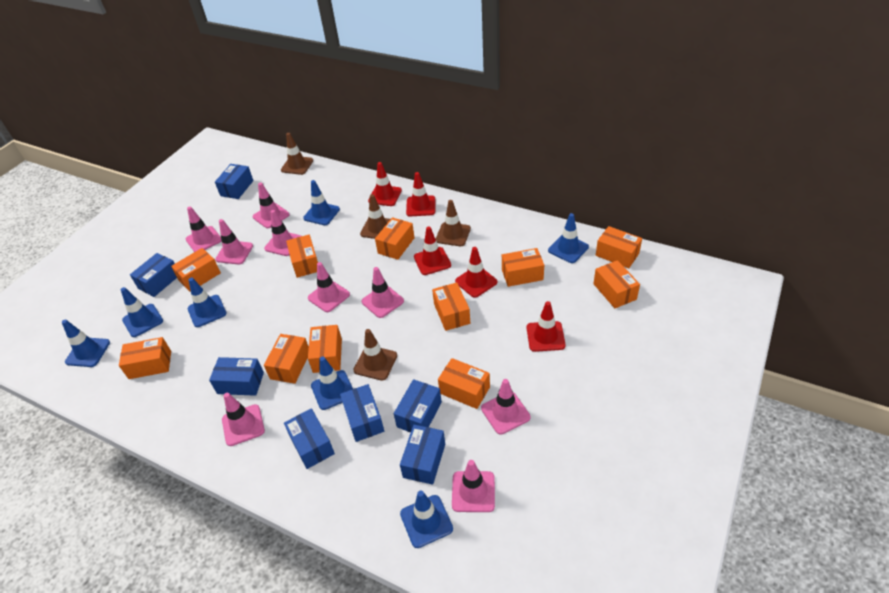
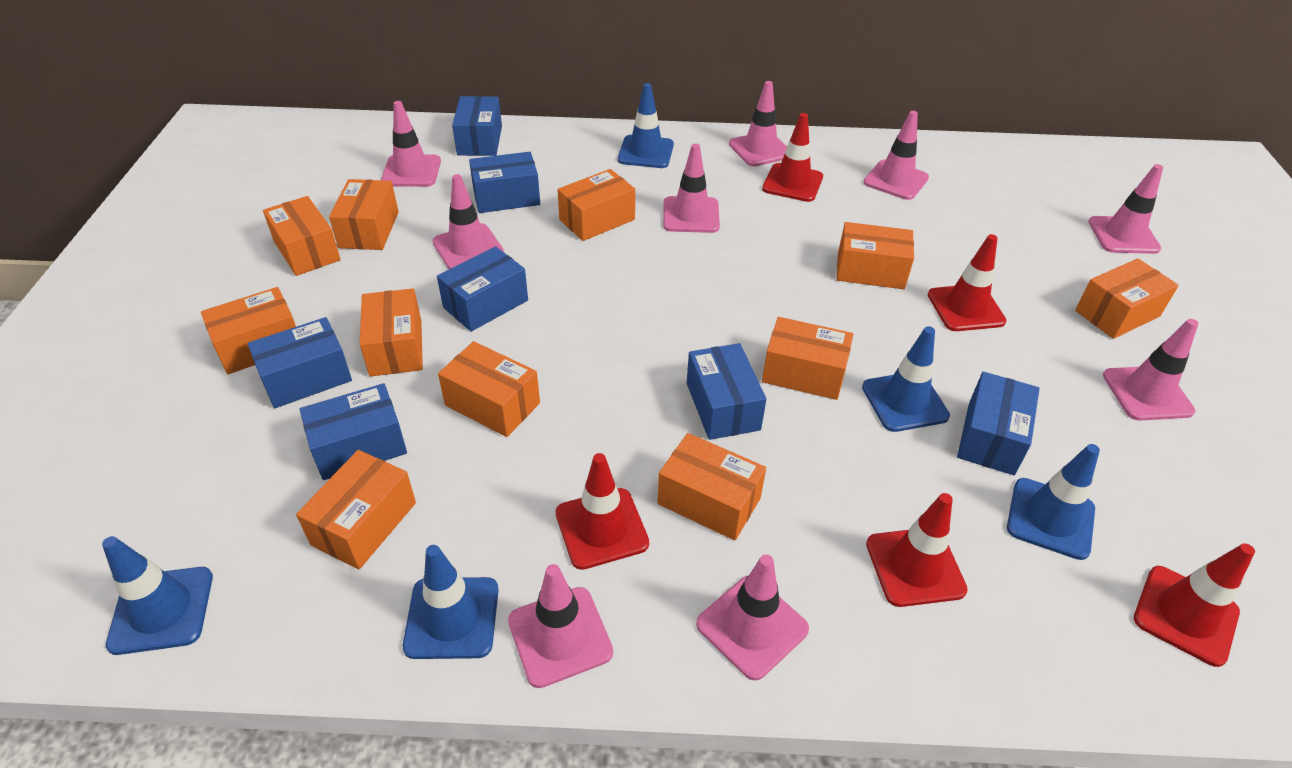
blue traffic cone: 7 -> 5
brown traffic cone: 4 -> 0

